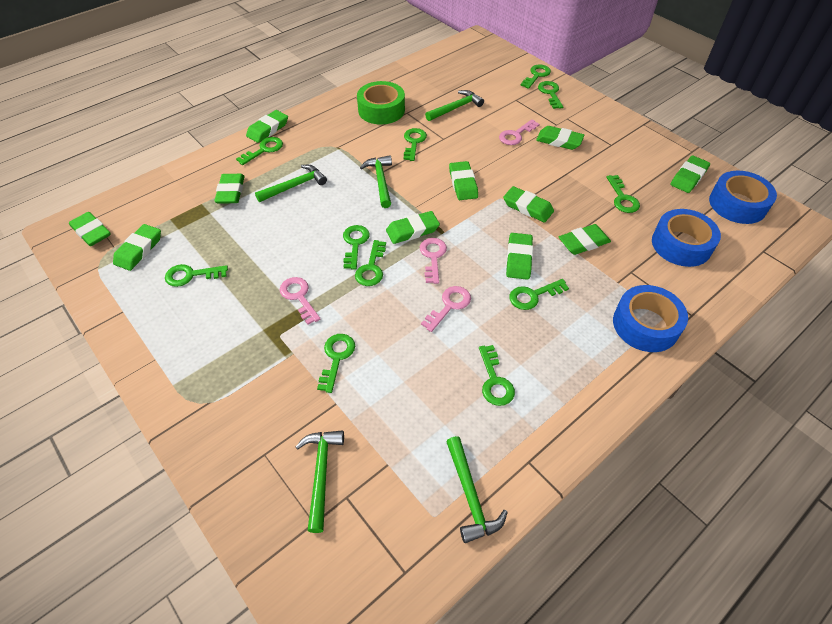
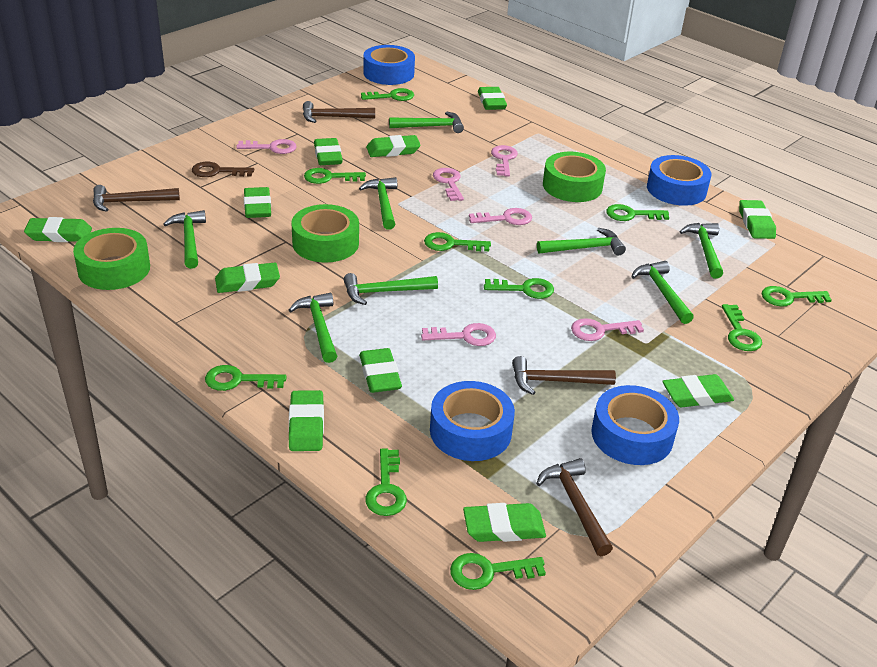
blue tape: 3 -> 4
brown hammer: 0 -> 4
brown key: 0 -> 1
green hammer: 5 -> 8
green key: 11 -> 10
green tape: 1 -> 3
pink key: 4 -> 6

